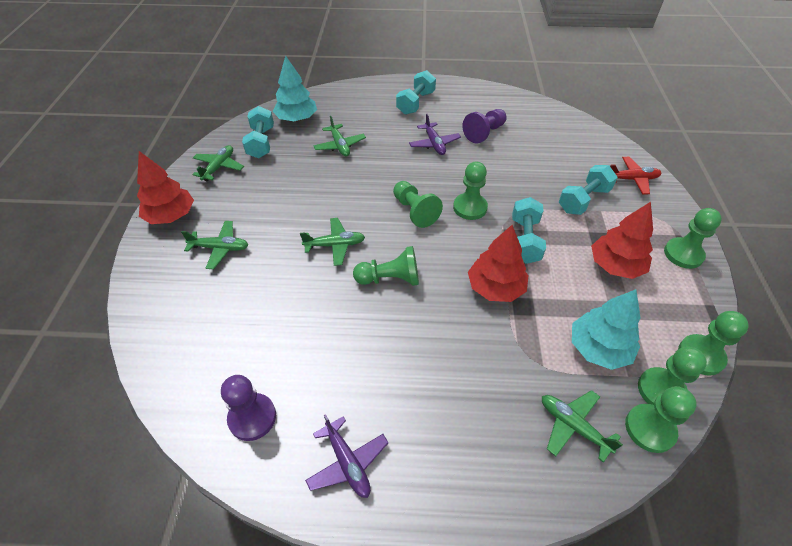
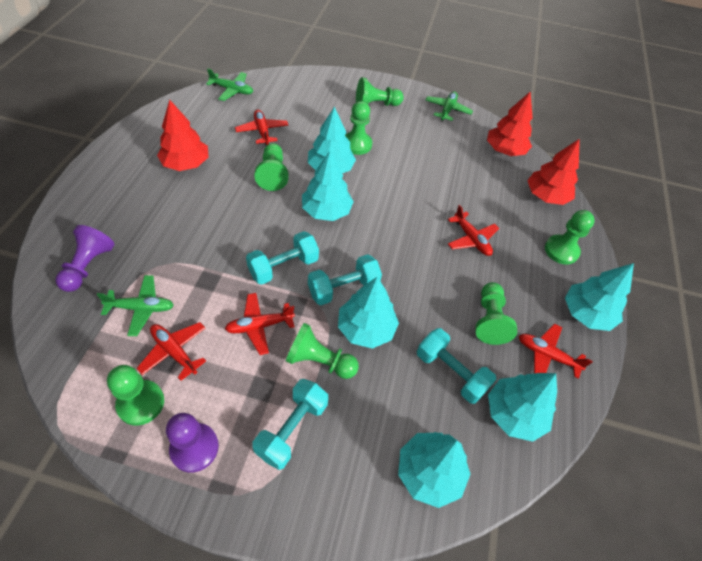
green plane: 5 -> 3
purple plane: 2 -> 0
red plane: 1 -> 5
turquoise tree: 2 -> 6

